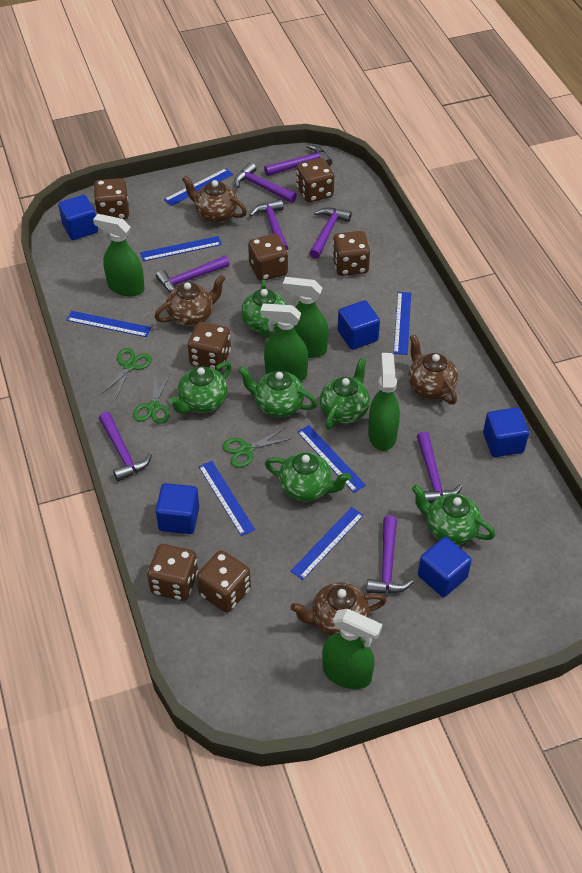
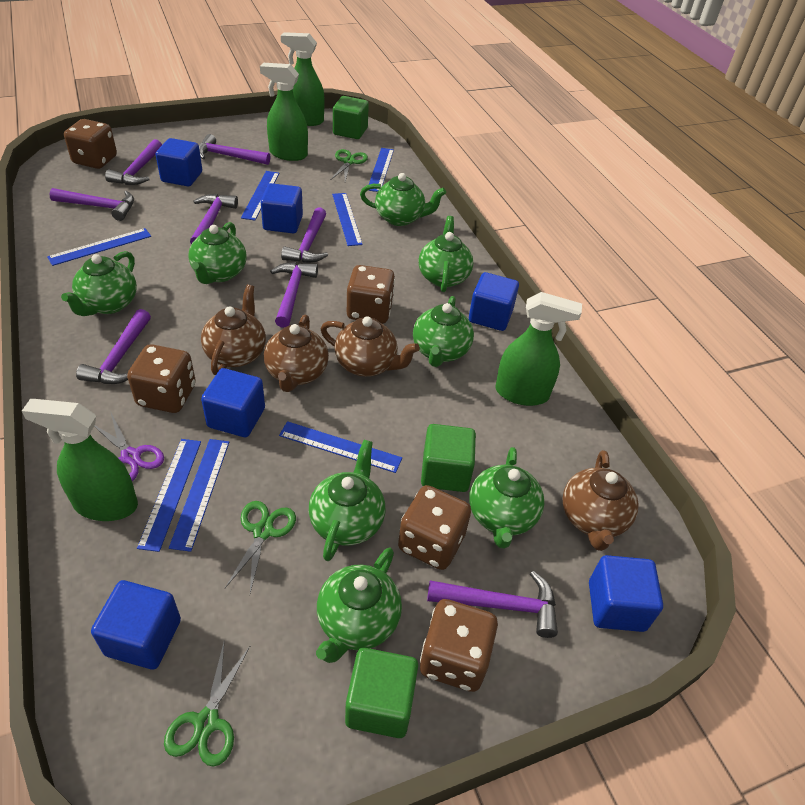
blue cube: 5 -> 6
brown dice: 7 -> 5
green cube: 0 -> 3
green spray bottle: 5 -> 4
green teapot: 6 -> 8
purple scissors: 0 -> 1

